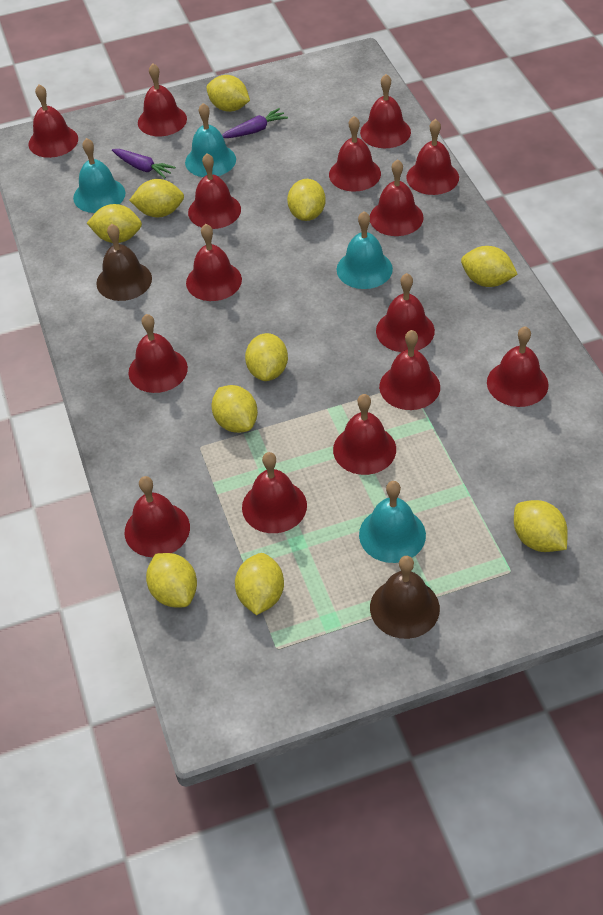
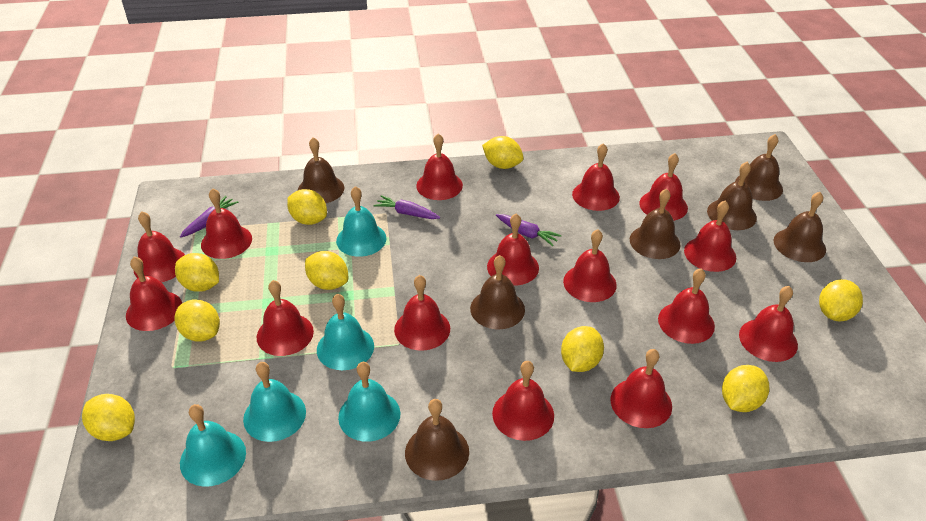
brown bell: 2 -> 7
purple carrot: 2 -> 3
turquoise bell: 4 -> 5
yellow lemon: 10 -> 9

